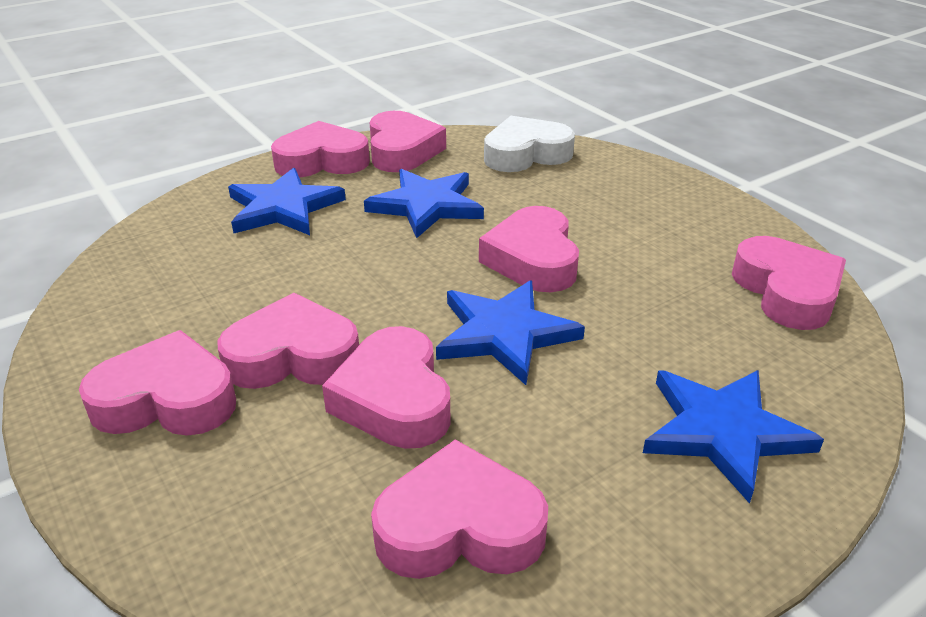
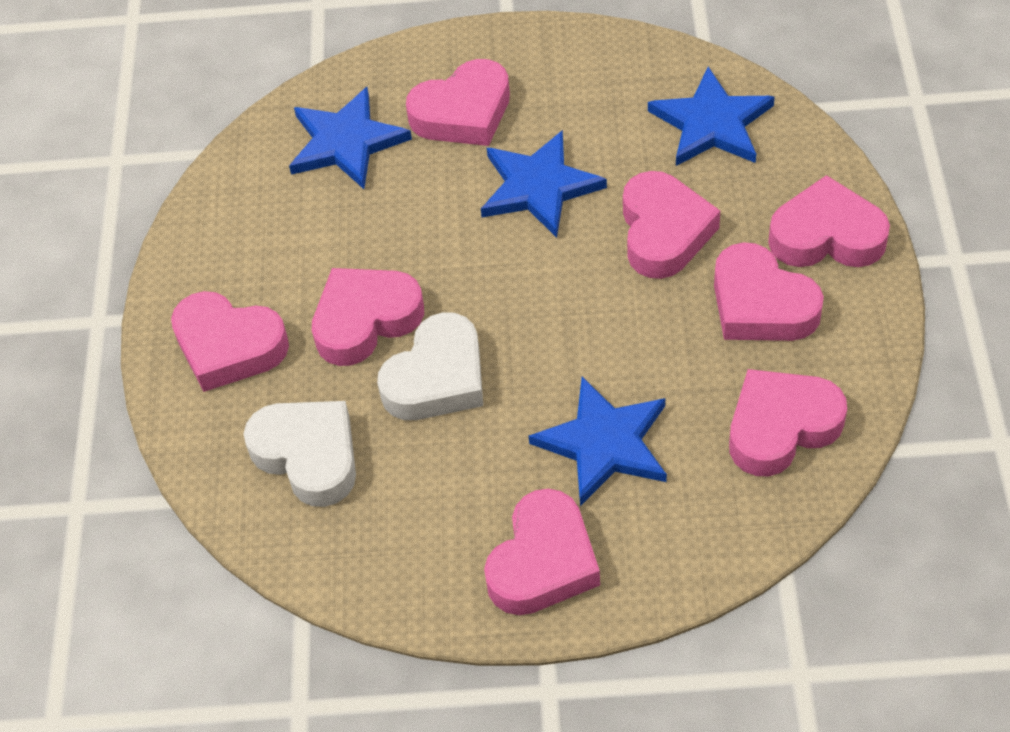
white heart: 1 -> 2

